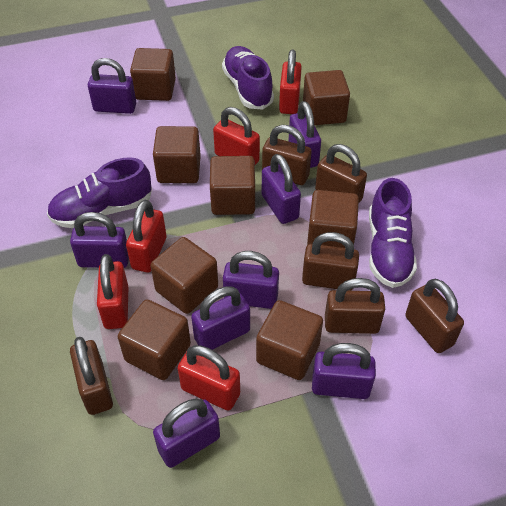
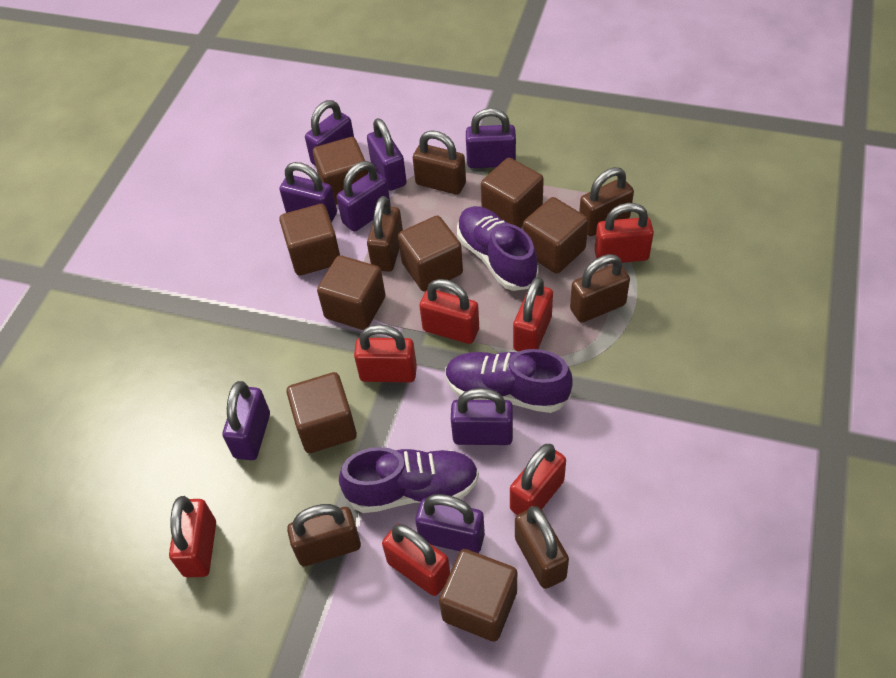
red padlock: 5 -> 7

